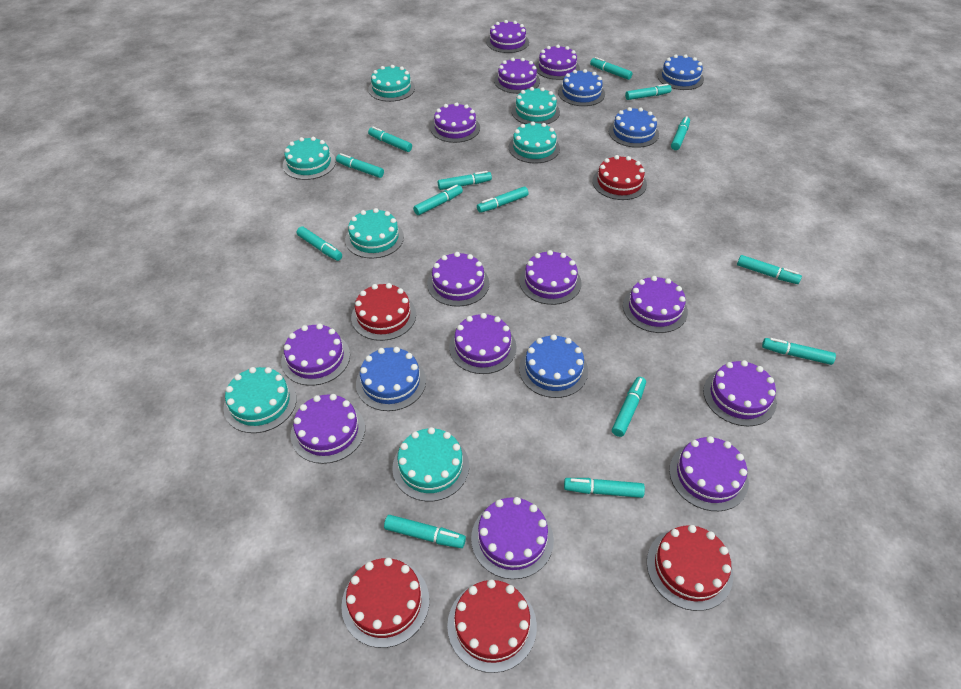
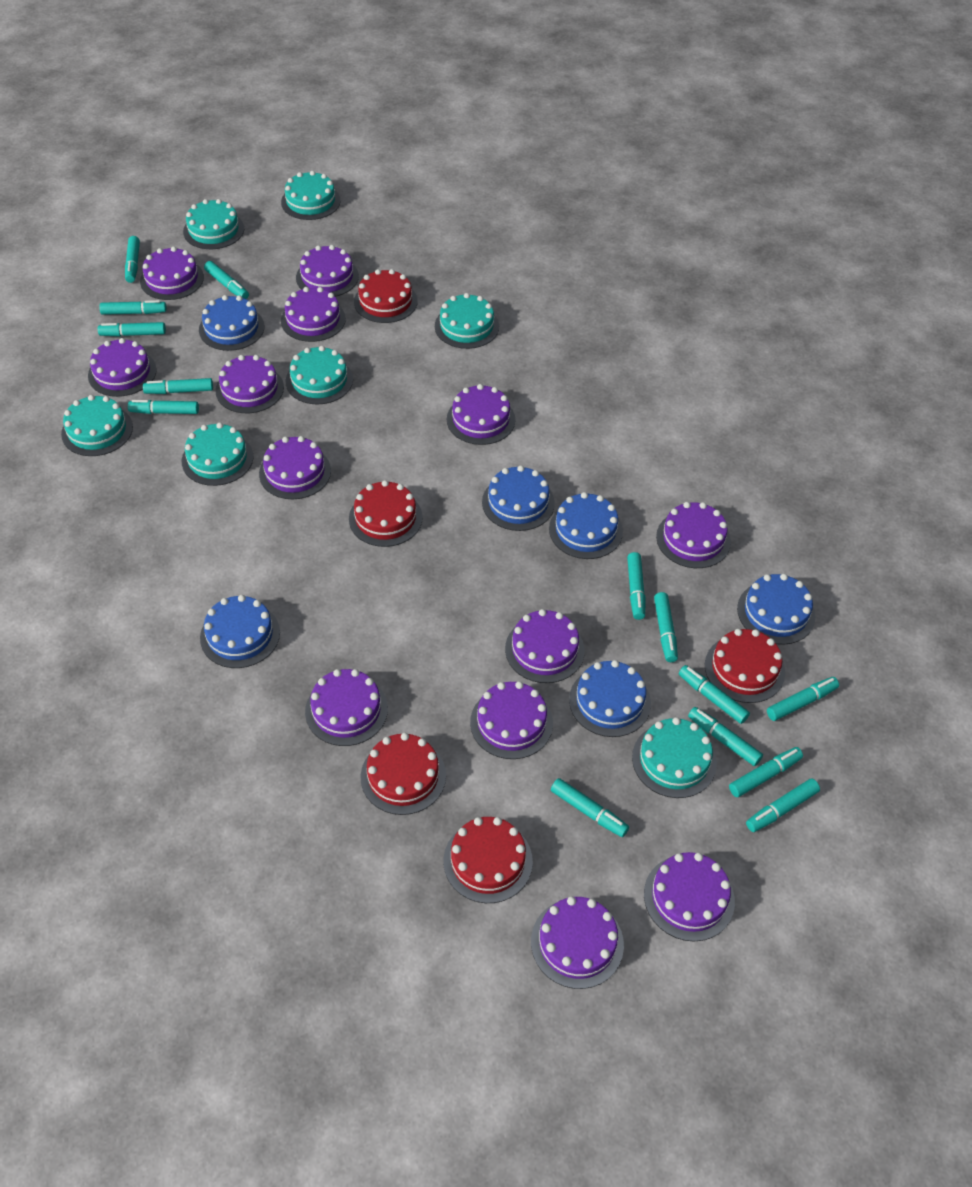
blue cake: 5 -> 6

